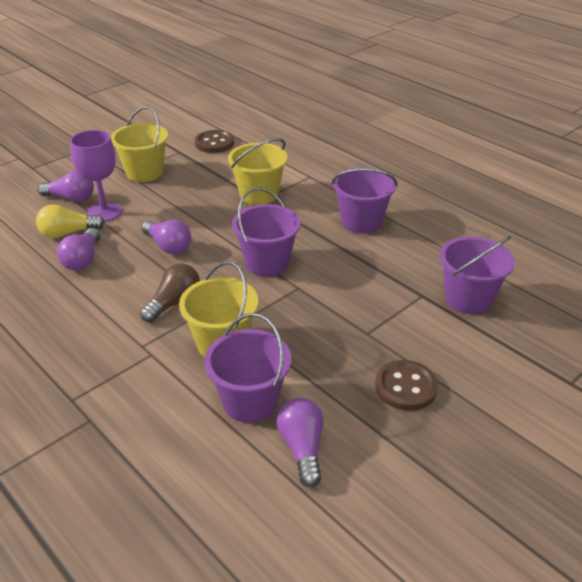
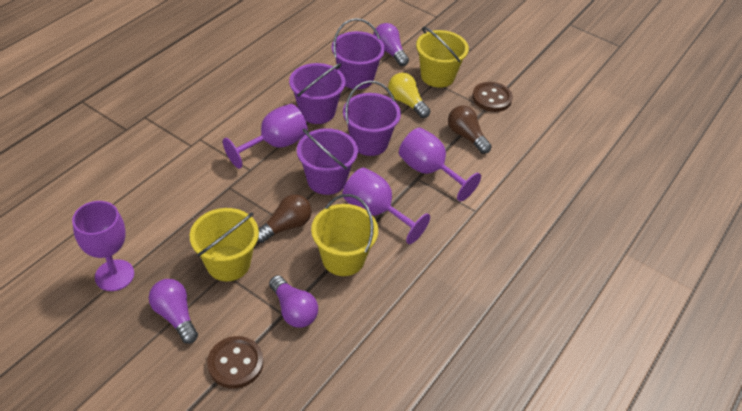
brown light bulb: 1 -> 2
purple goblet: 1 -> 4
purple light bulb: 4 -> 3

